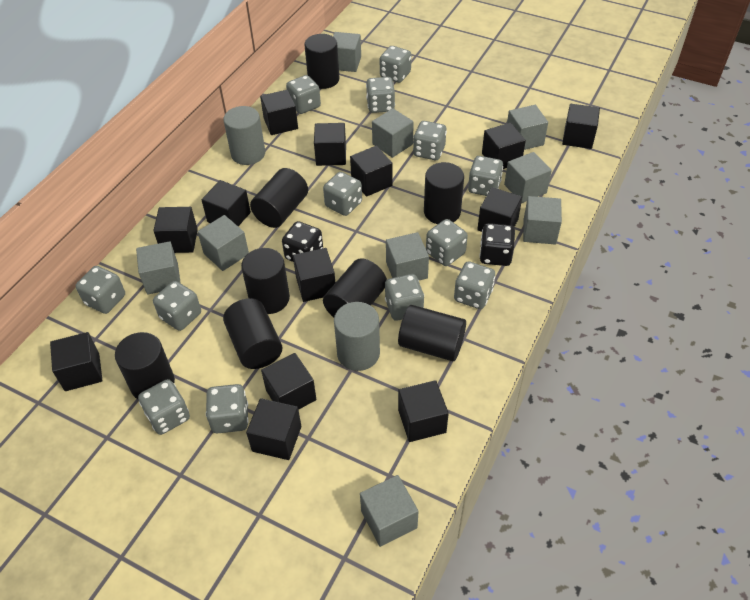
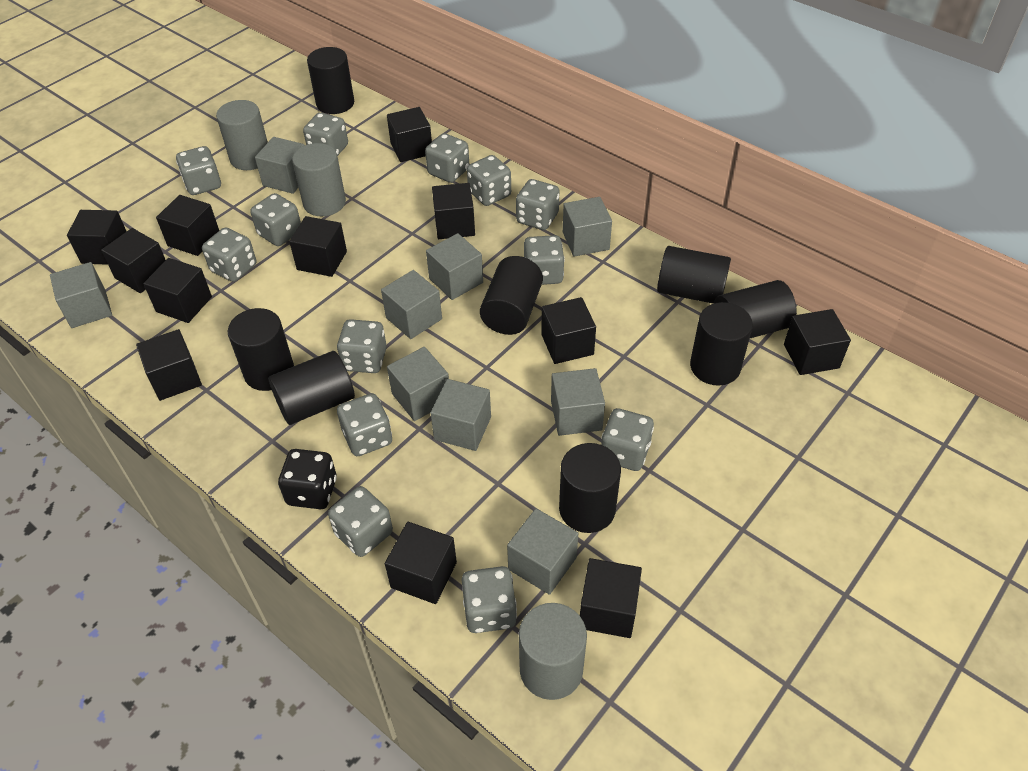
black cube: 13 -> 12
black dice: 2 -> 1
grey cylinder: 2 -> 3

